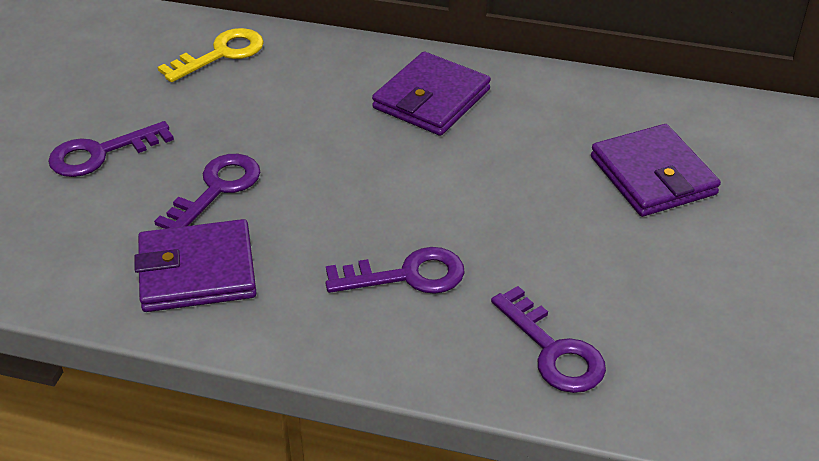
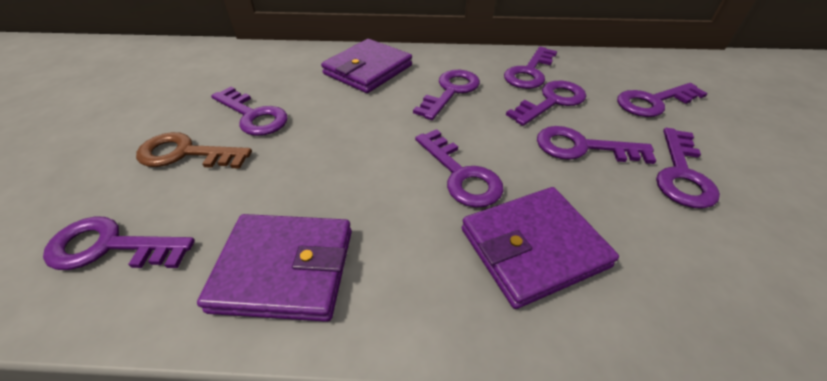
brown key: 0 -> 1
purple key: 4 -> 9
yellow key: 1 -> 0

